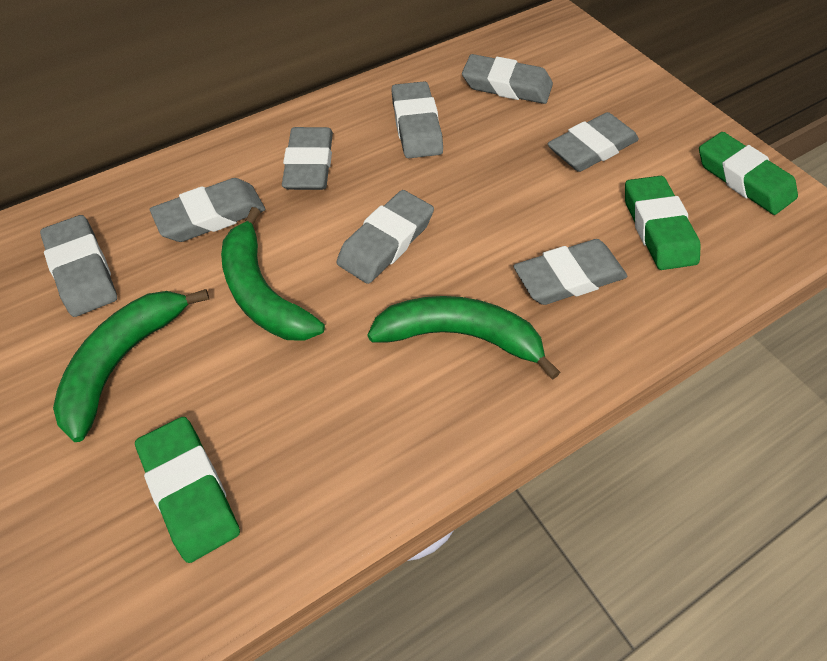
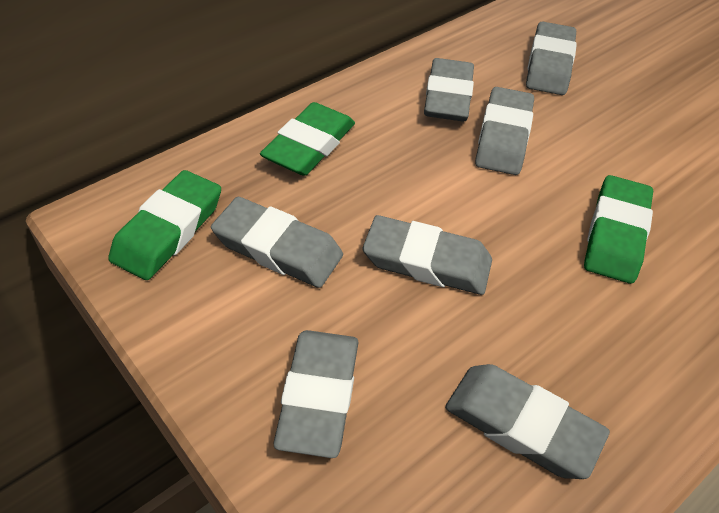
green banana: 3 -> 0
grey eraser: 8 -> 7

